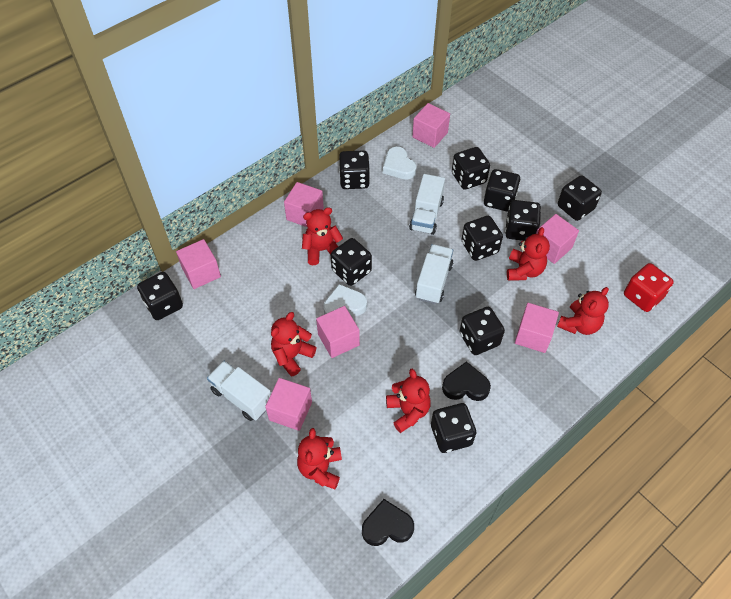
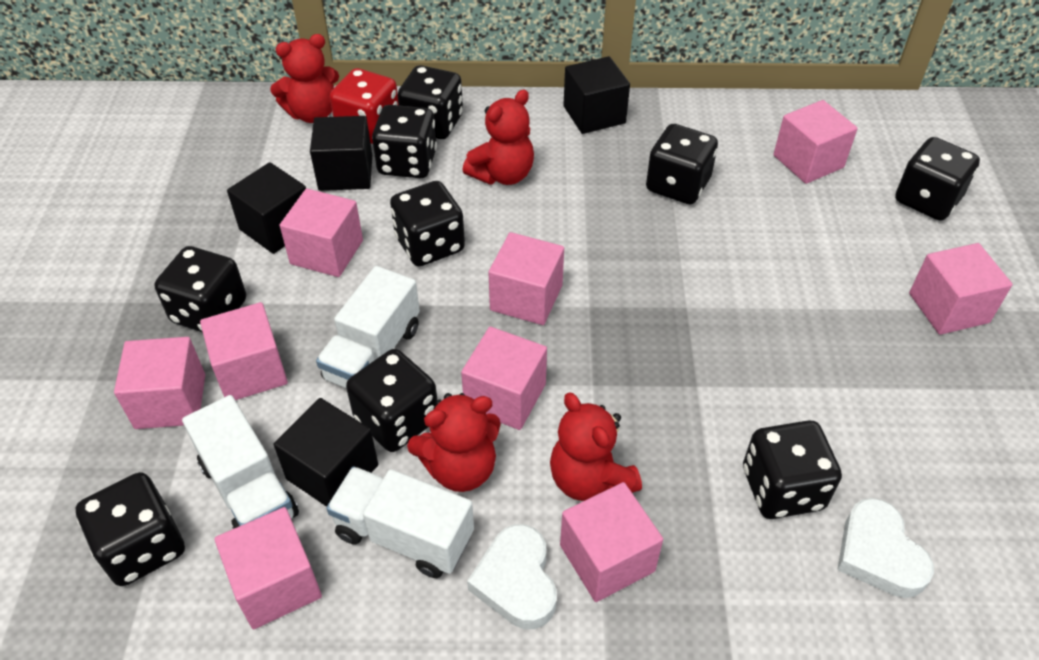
black cube: 0 -> 4
black dice: 10 -> 9
black heart: 2 -> 0
pink cube: 7 -> 9
red teddy bear: 6 -> 4

